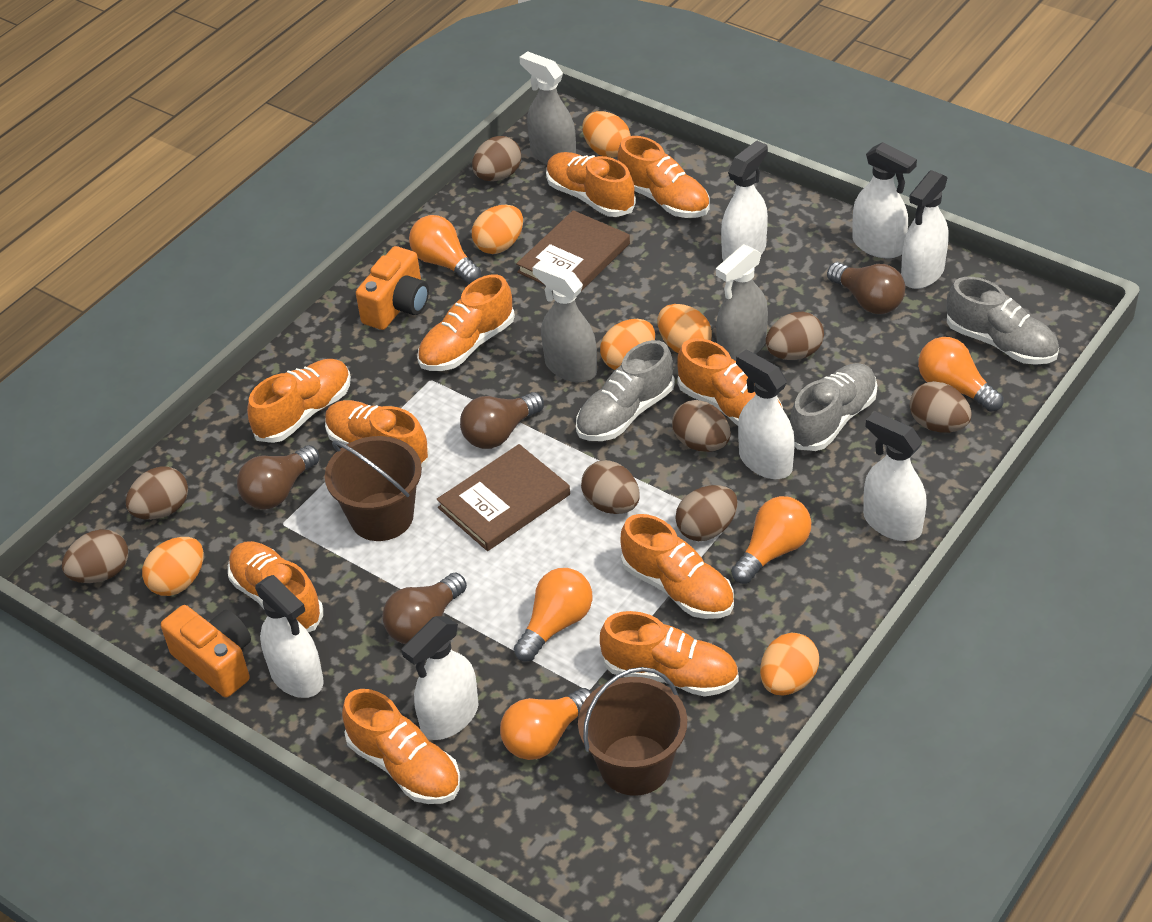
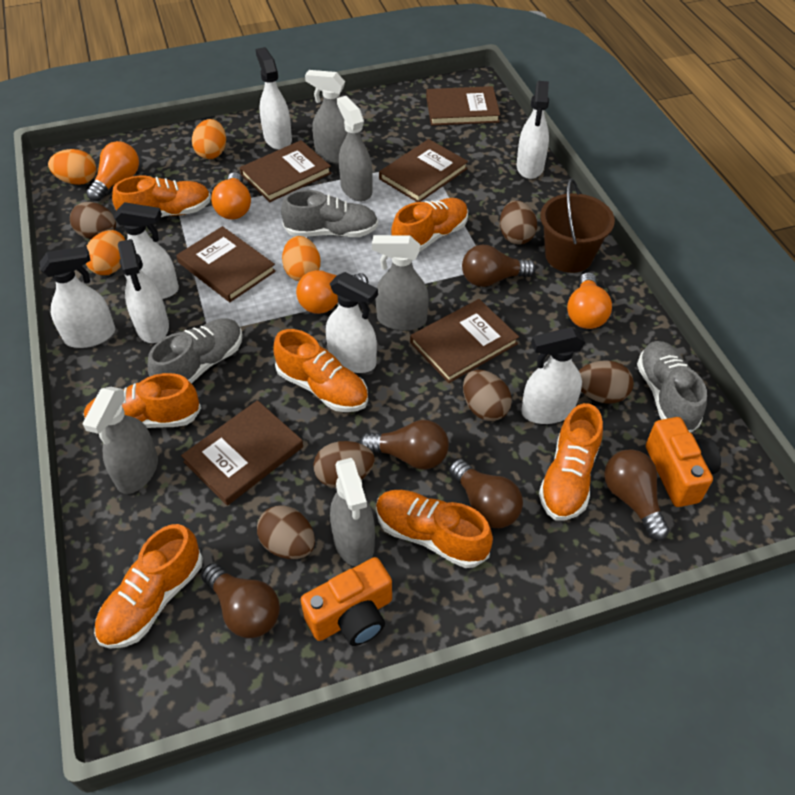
brown book: 2 -> 6
brown bucket: 2 -> 1
brown egg: 8 -> 6
brown light bulb: 4 -> 5
grey spray bottle: 3 -> 5
orange egg: 6 -> 4
orange light bulb: 5 -> 4
orange shoe: 10 -> 7

